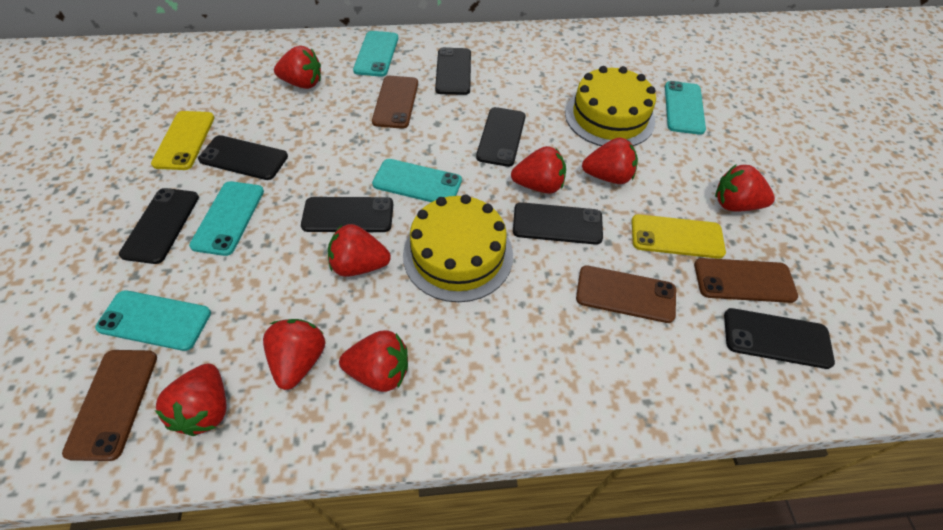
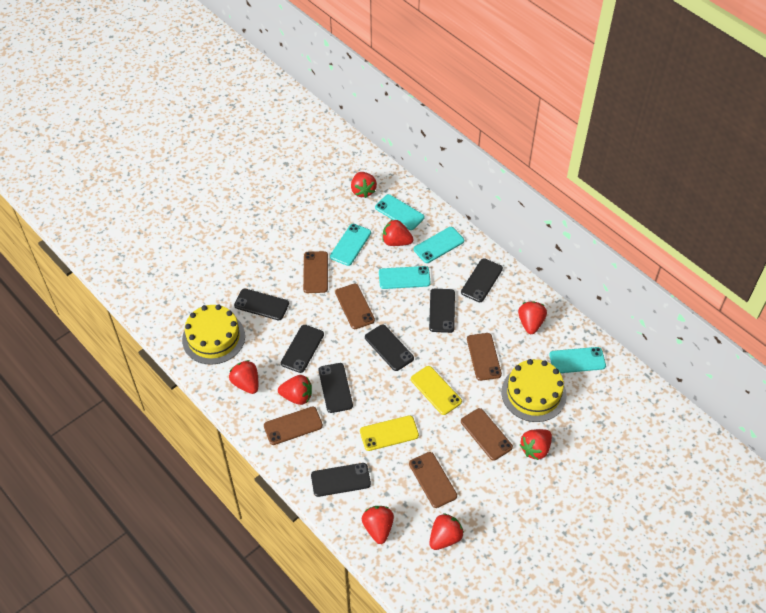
brown phone: 4 -> 6

